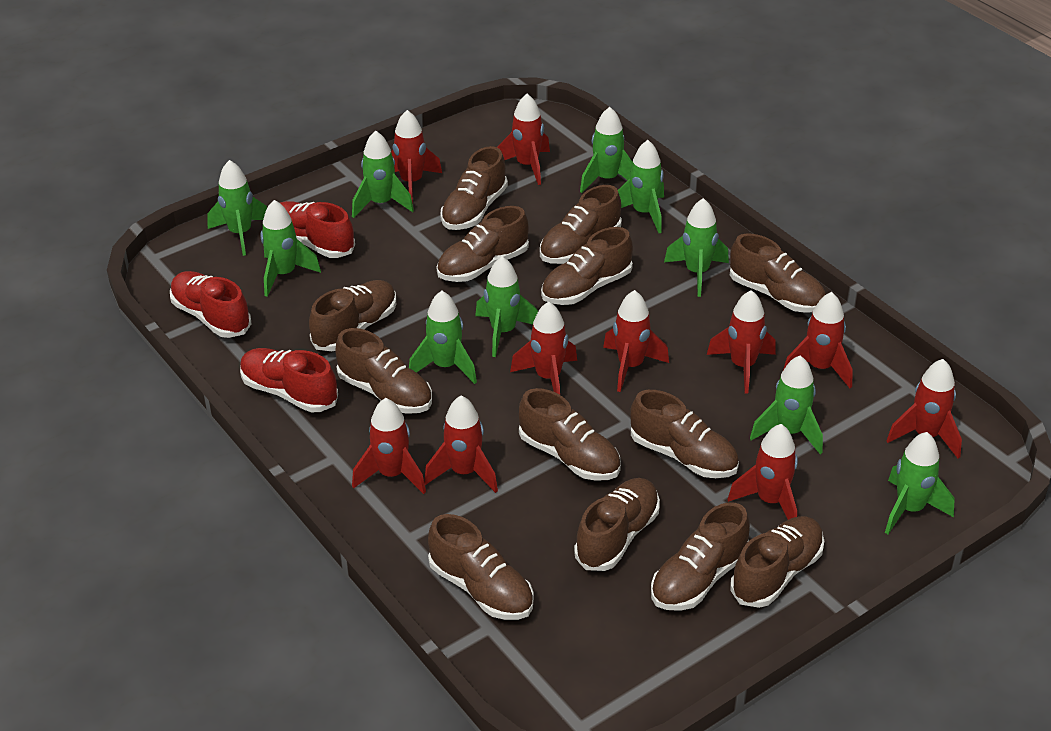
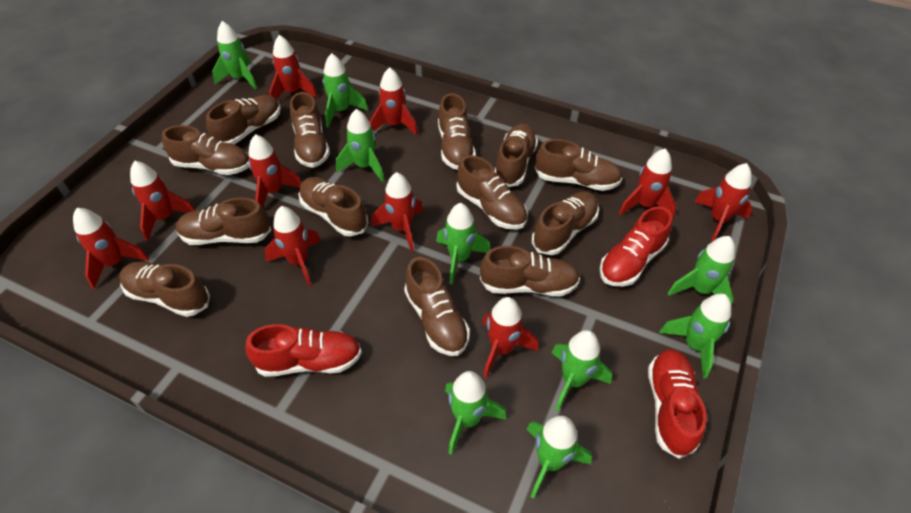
green rocket: 10 -> 9

